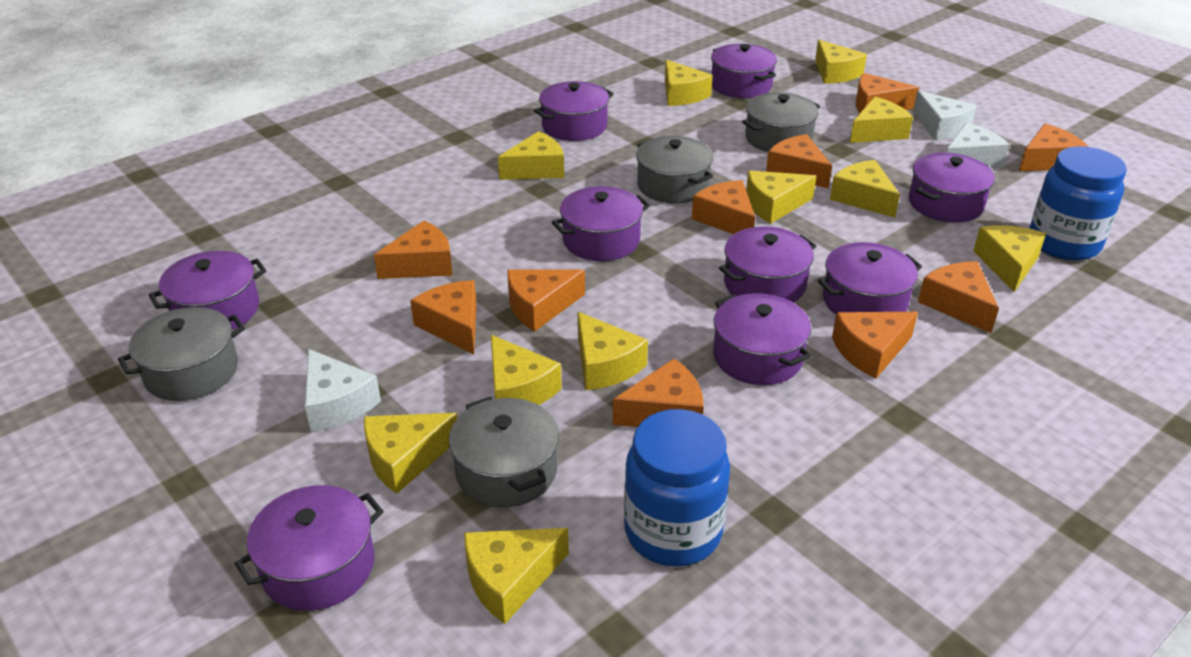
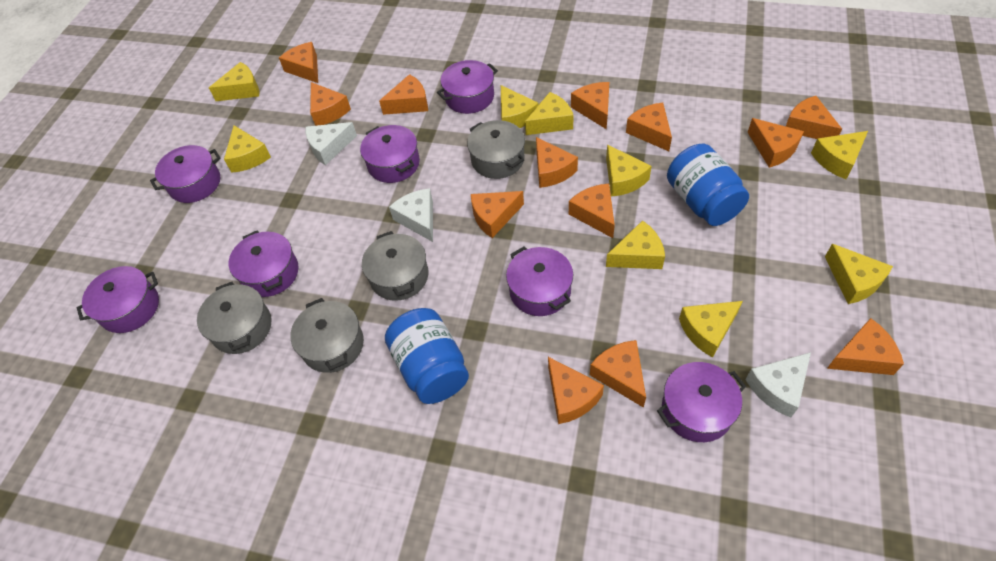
orange cheese: 10 -> 13
purple pot: 9 -> 7
yellow cheese: 11 -> 9

